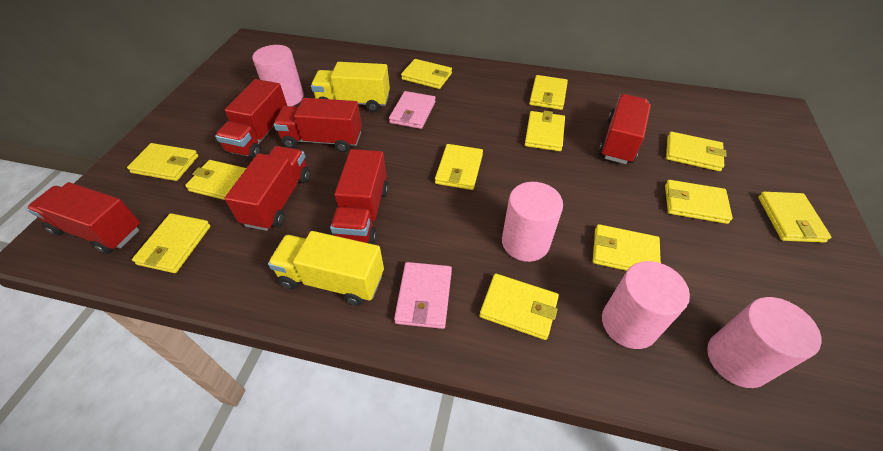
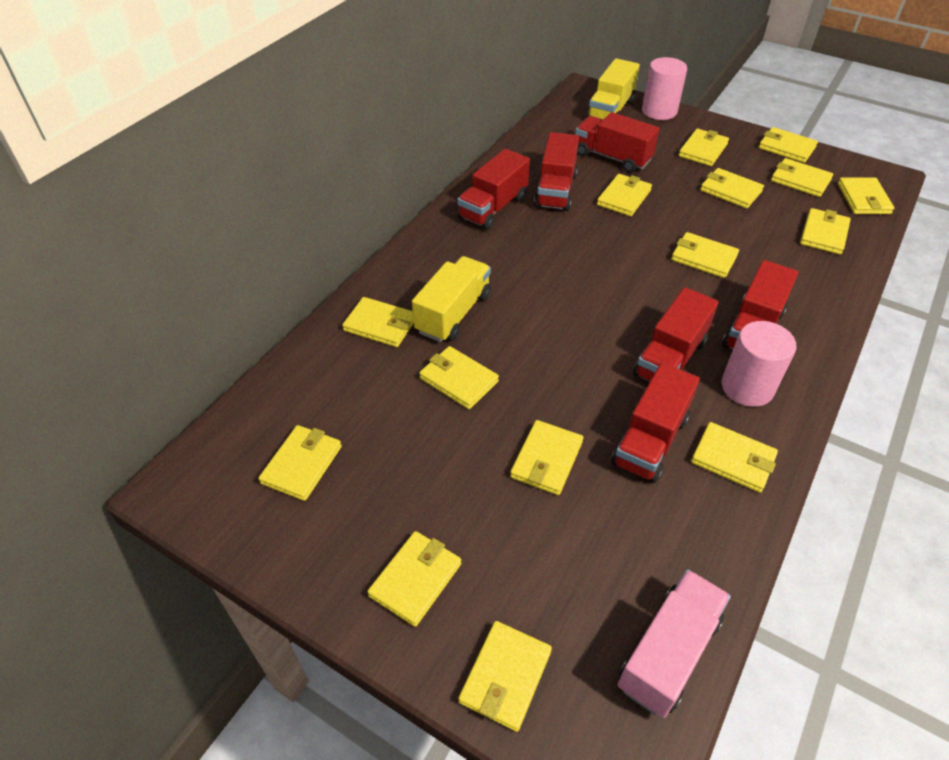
pink cylinder: 4 -> 2
pink truck: 0 -> 1
pink wallet: 2 -> 0
yellow wallet: 12 -> 15

